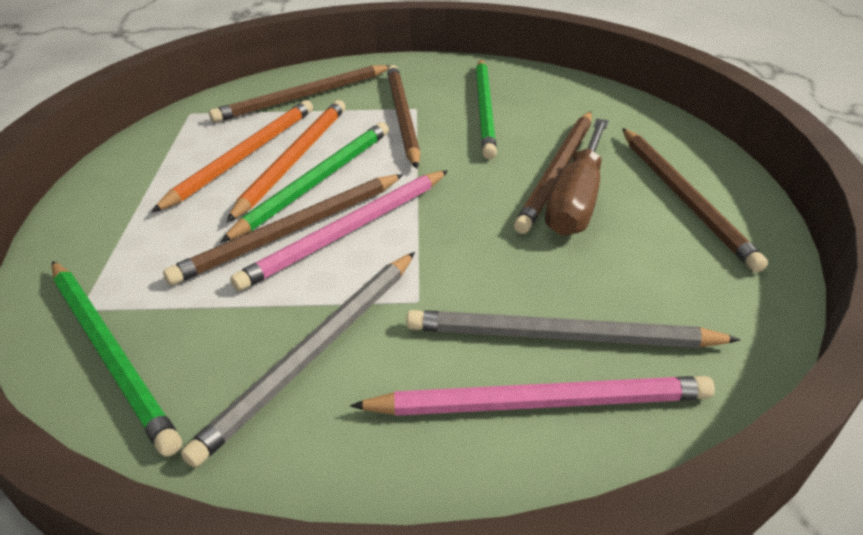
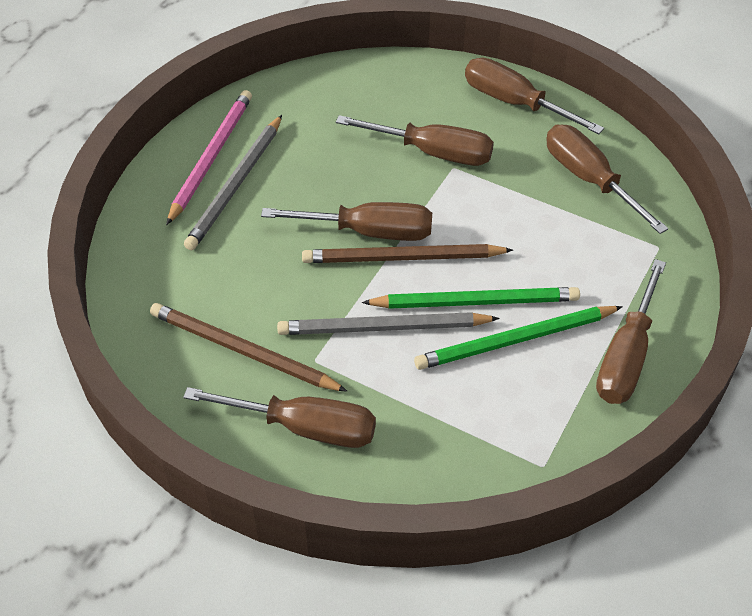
brown pencil: 5 -> 2
brown screwdriver: 1 -> 6
green pencil: 3 -> 2
orange pencil: 2 -> 0
pink pencil: 2 -> 1

